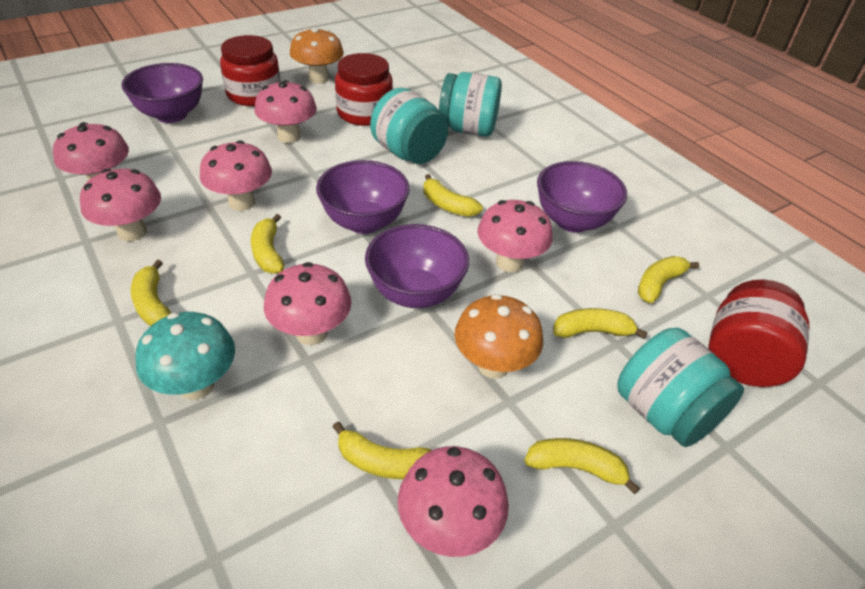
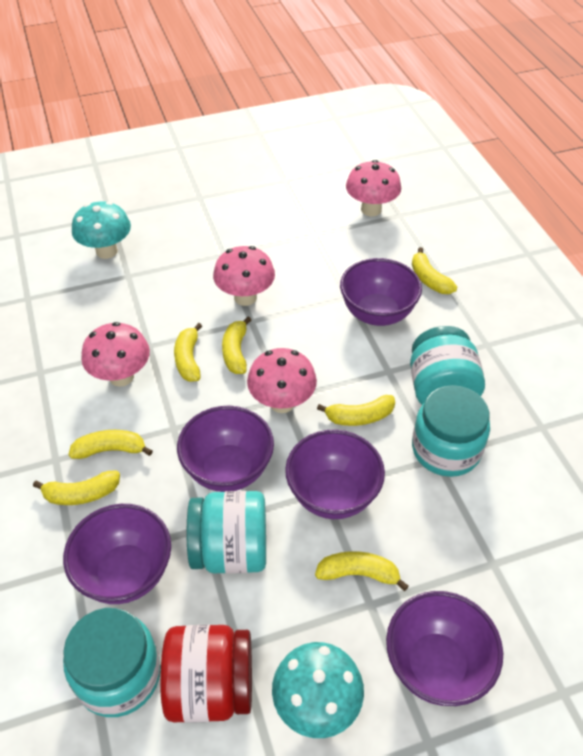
orange mushroom: 2 -> 0
pink mushroom: 7 -> 4
purple bowl: 4 -> 5
red jar: 3 -> 1
turquoise jar: 3 -> 4
turquoise mushroom: 1 -> 2

